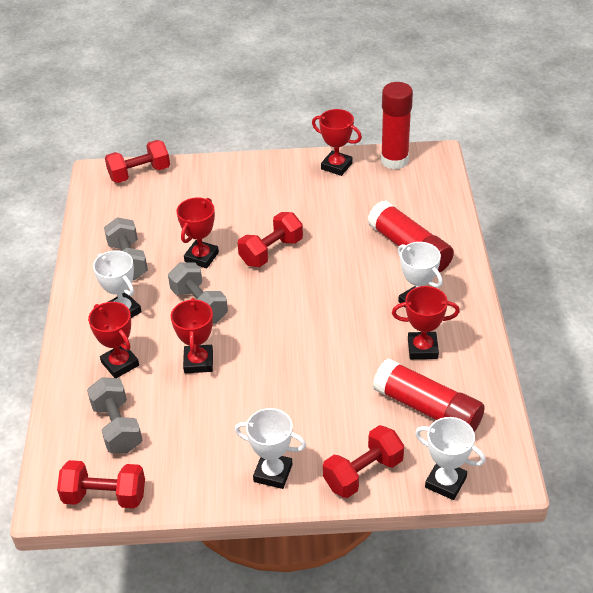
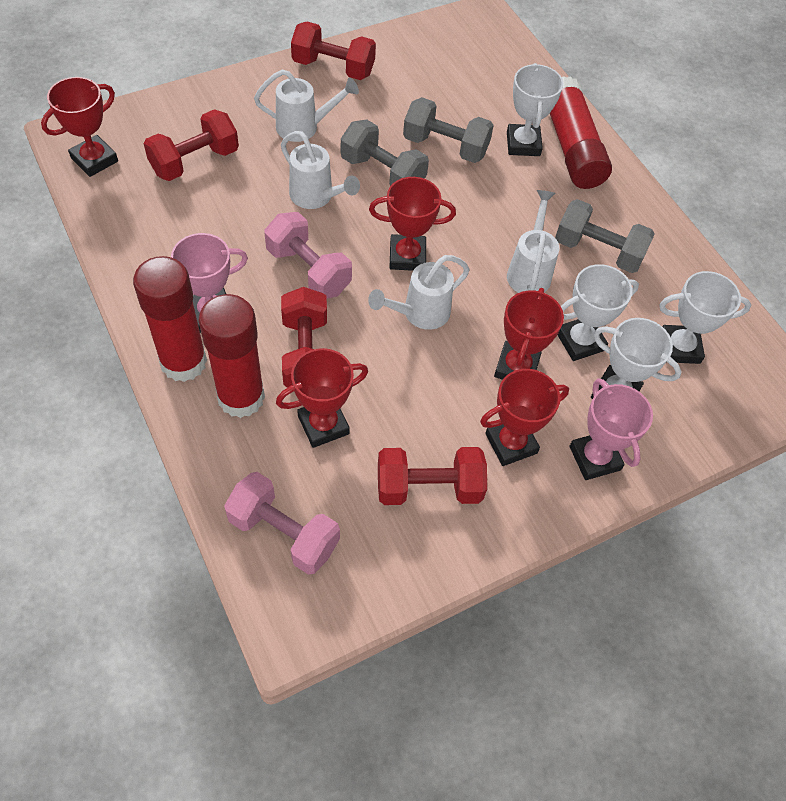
pink dumbbell: 0 -> 2
pink trophy: 0 -> 2
white watering can: 0 -> 4

